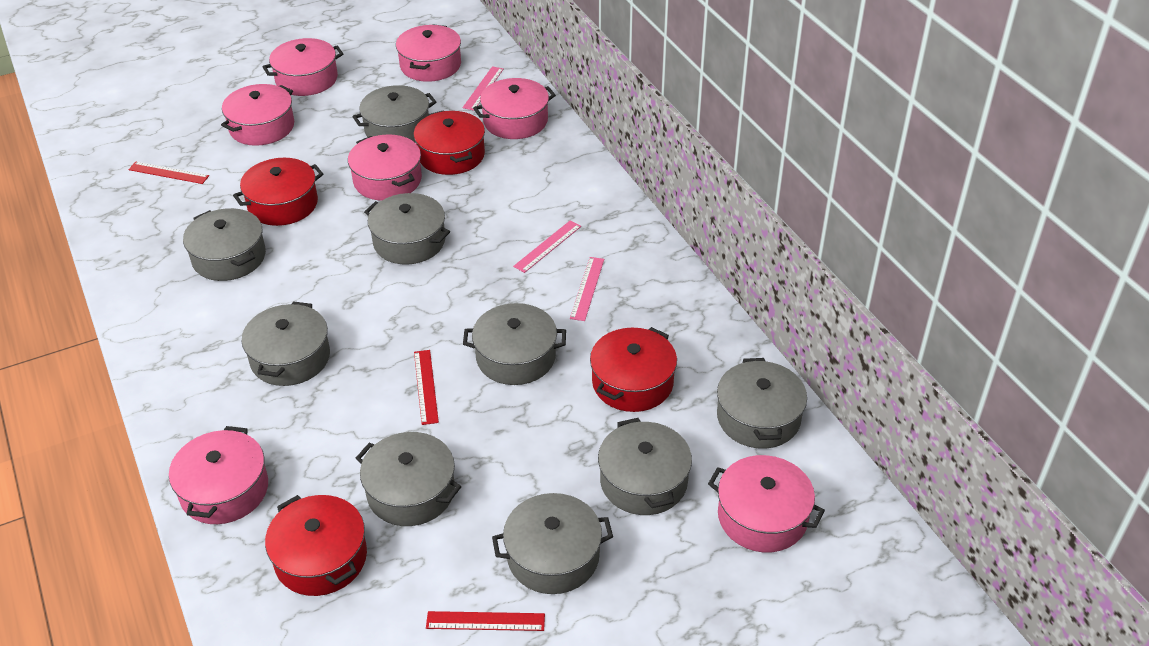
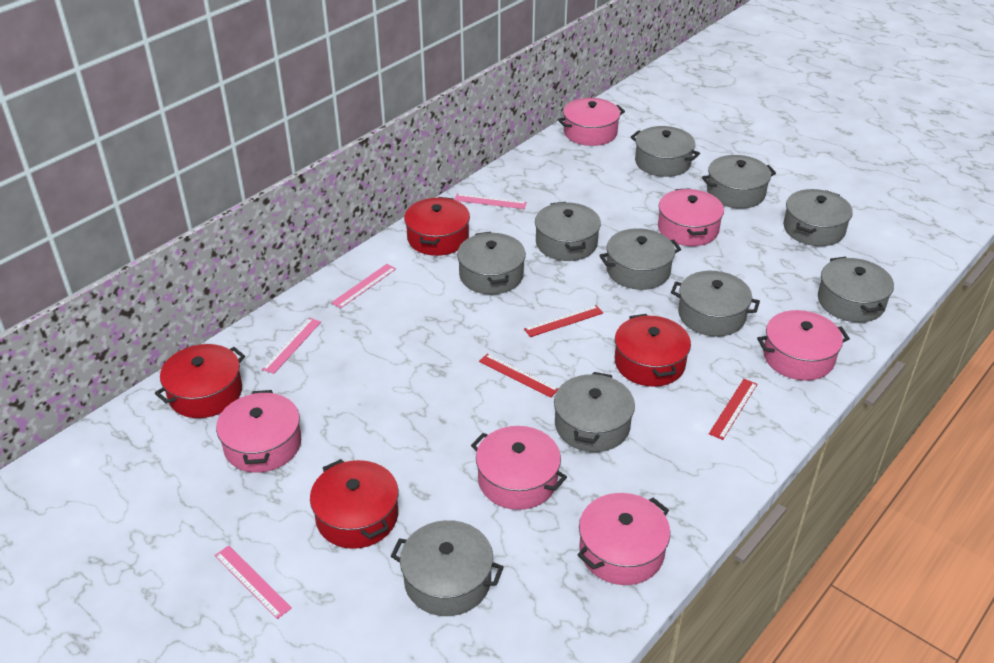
grey pot: 9 -> 10
pink pot: 7 -> 6
pink ruler: 3 -> 4

